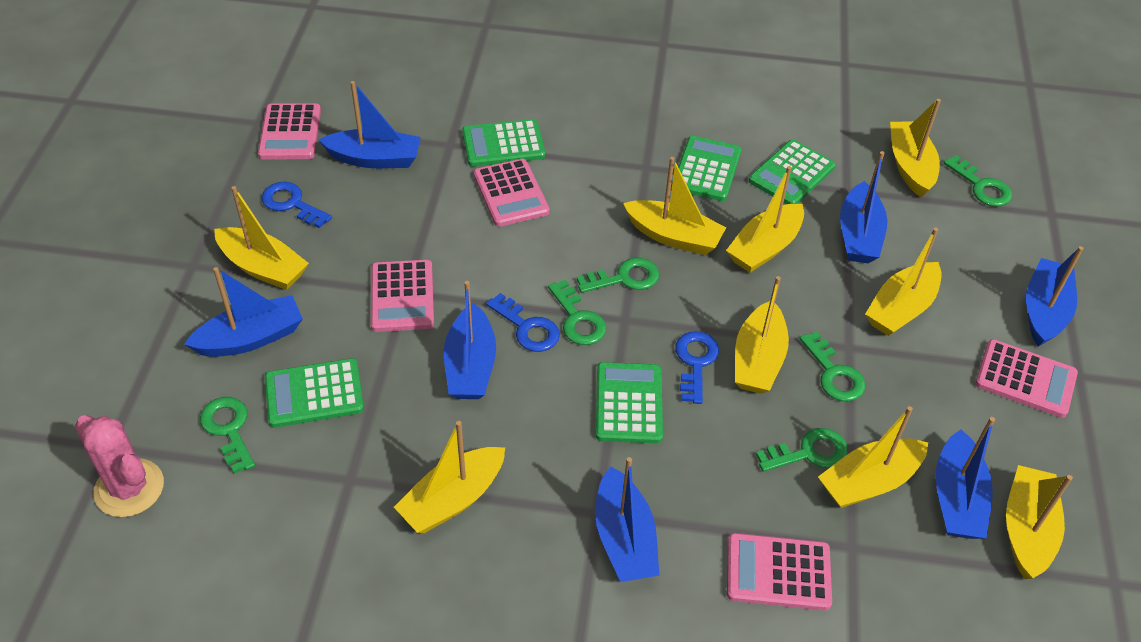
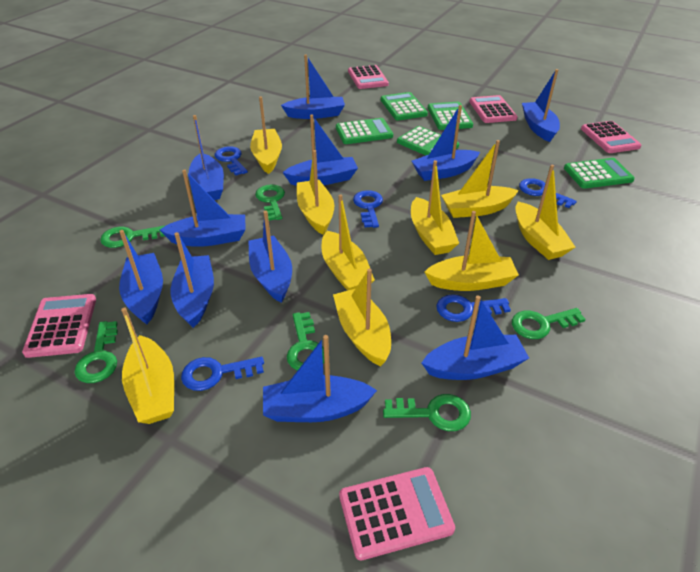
blue boat: 7 -> 11
blue key: 3 -> 5
pink cactus: 1 -> 0

